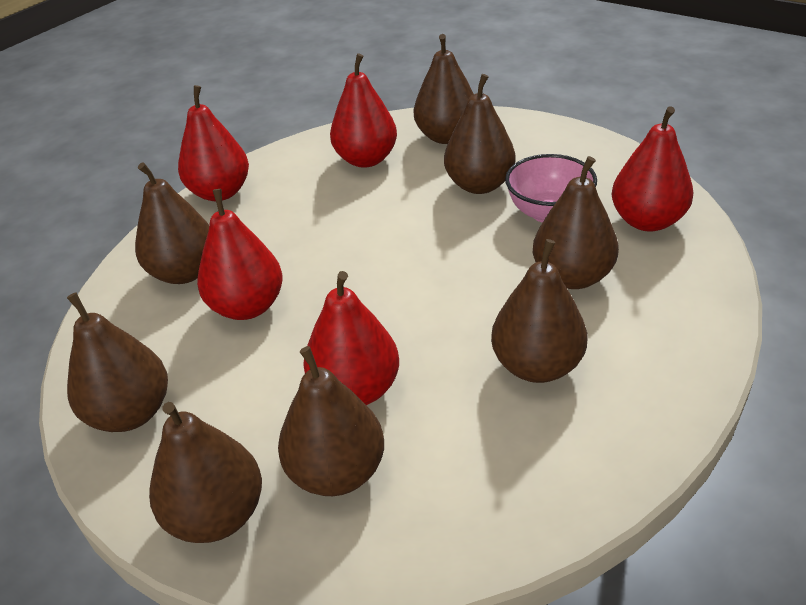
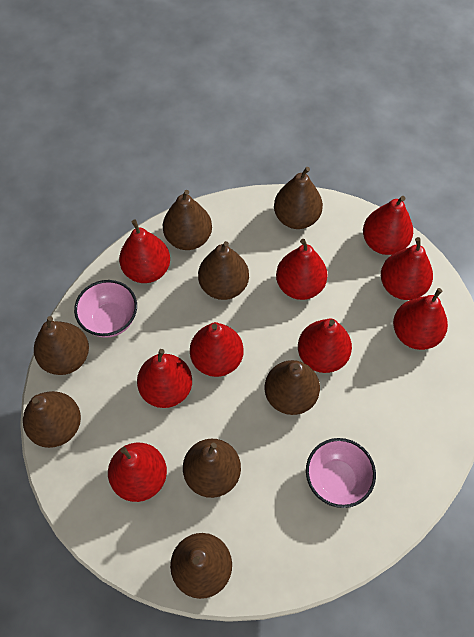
pink bowl: 1 -> 2
red pear: 5 -> 9

